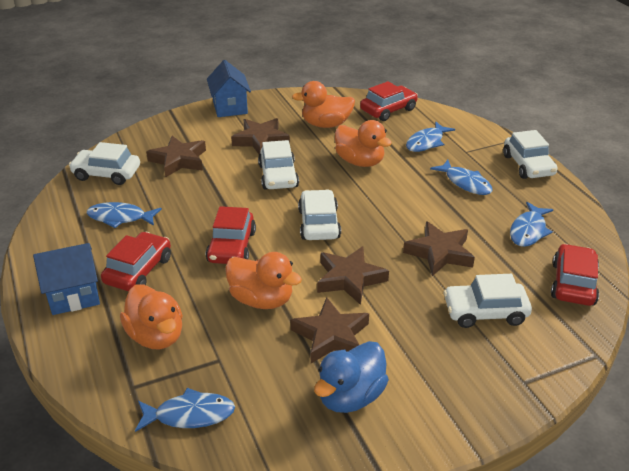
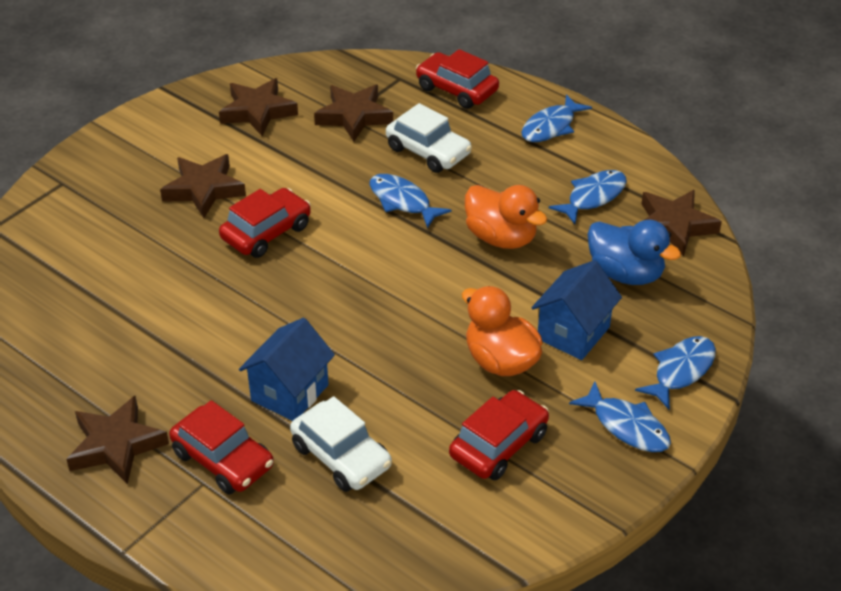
orange duck: 4 -> 2
white car: 5 -> 2

